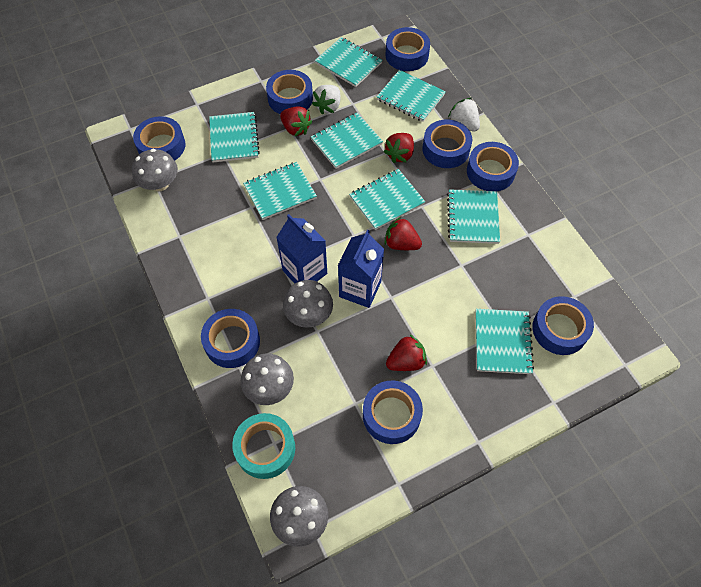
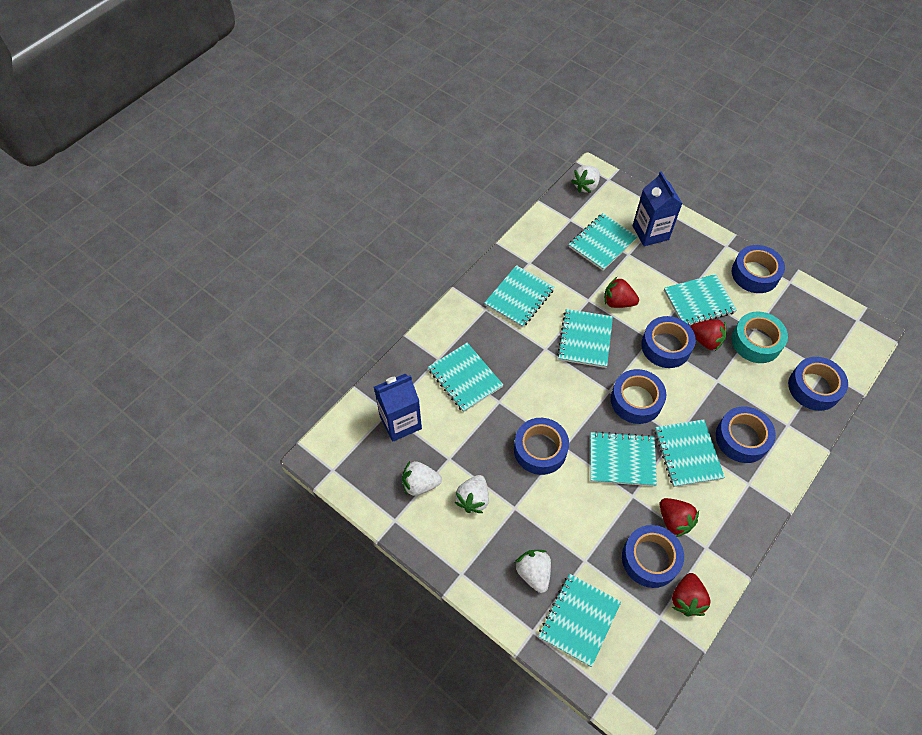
blue tape: 8 -> 7
grey mushroom: 4 -> 0
white strawberry: 2 -> 4

